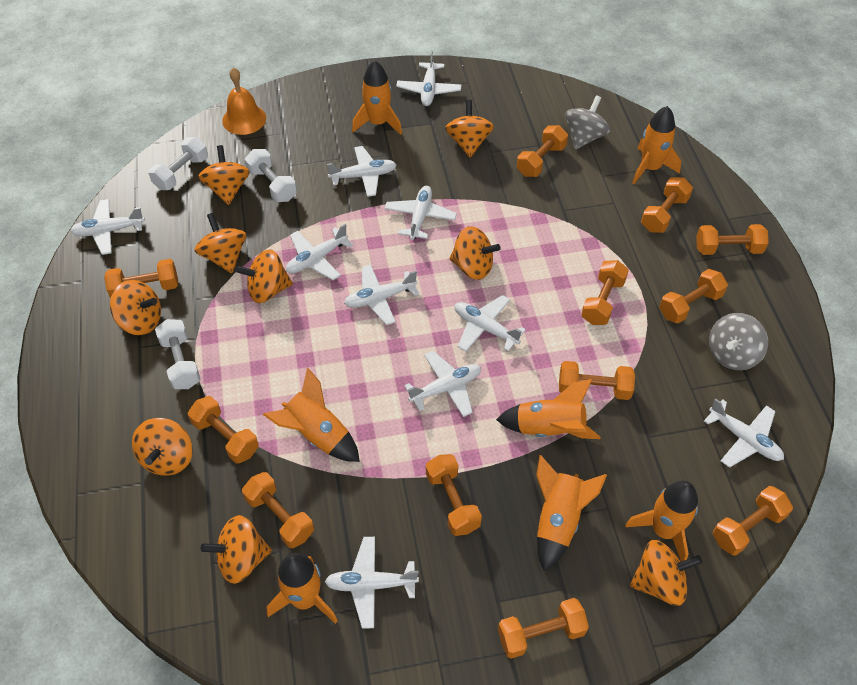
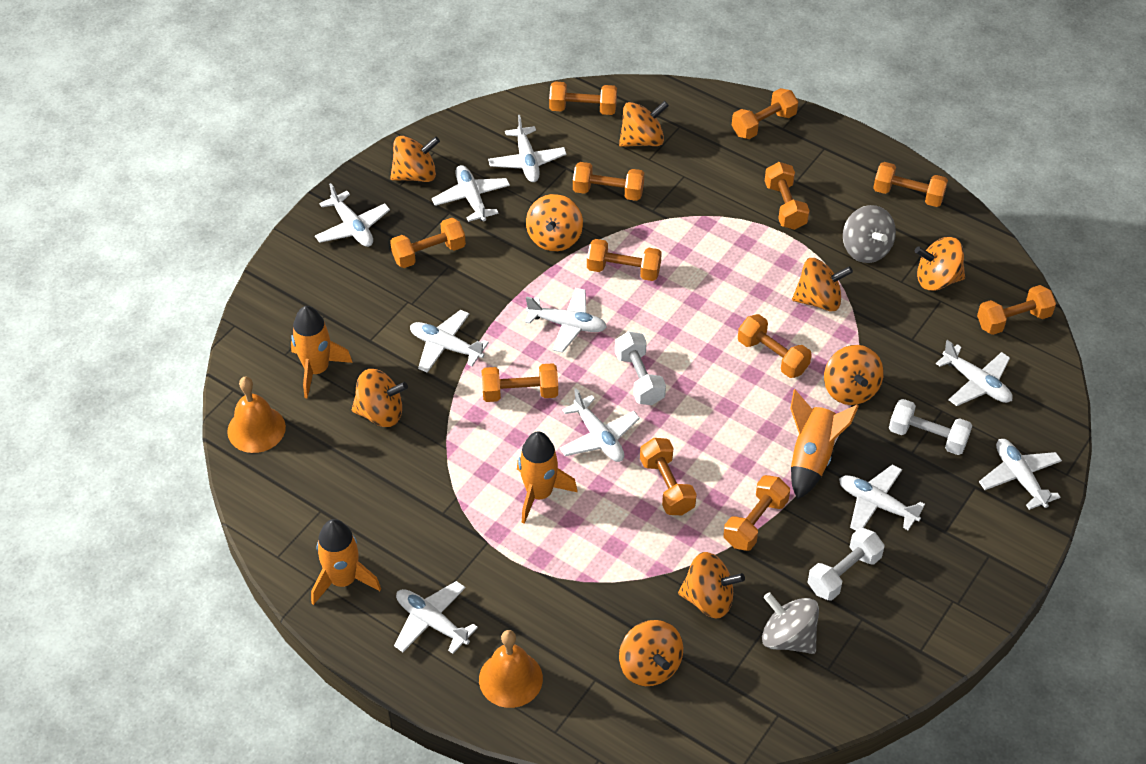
orange bell: 1 -> 2
orange rocket: 7 -> 4

